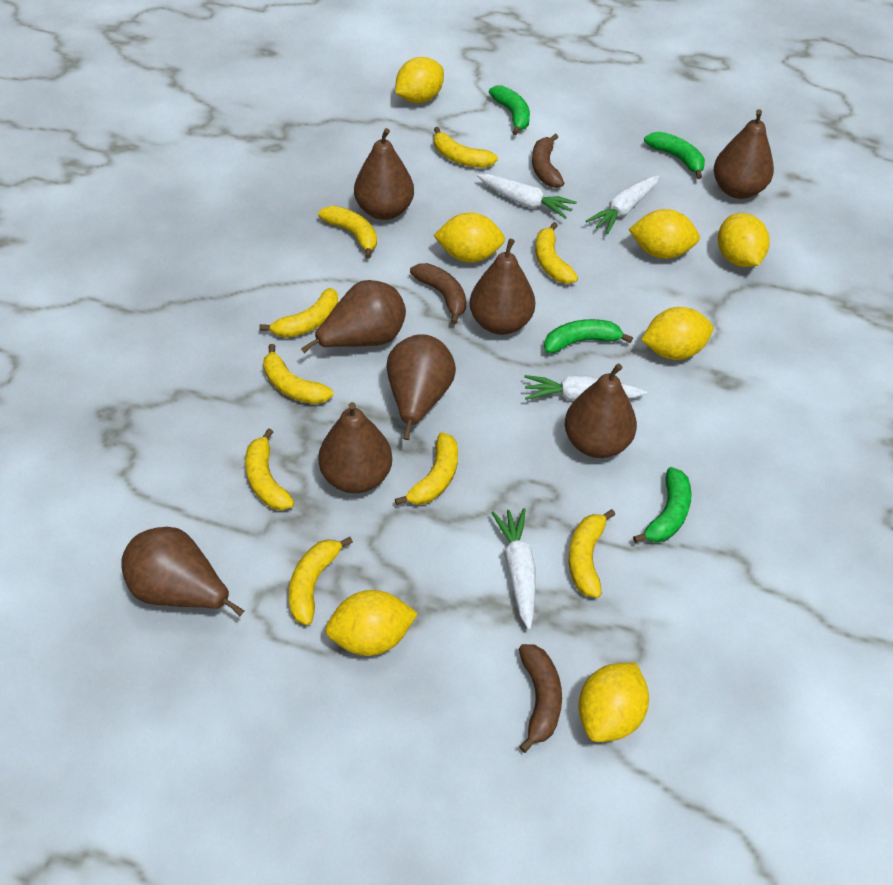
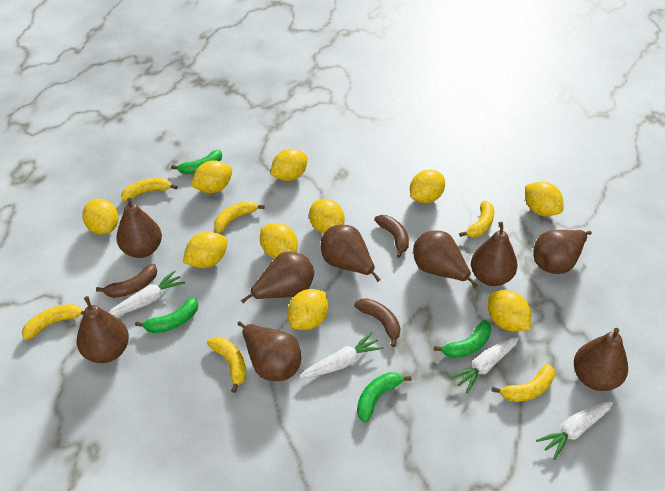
brown pear: 8 -> 9
yellow banana: 9 -> 6
yellow lemon: 7 -> 10

